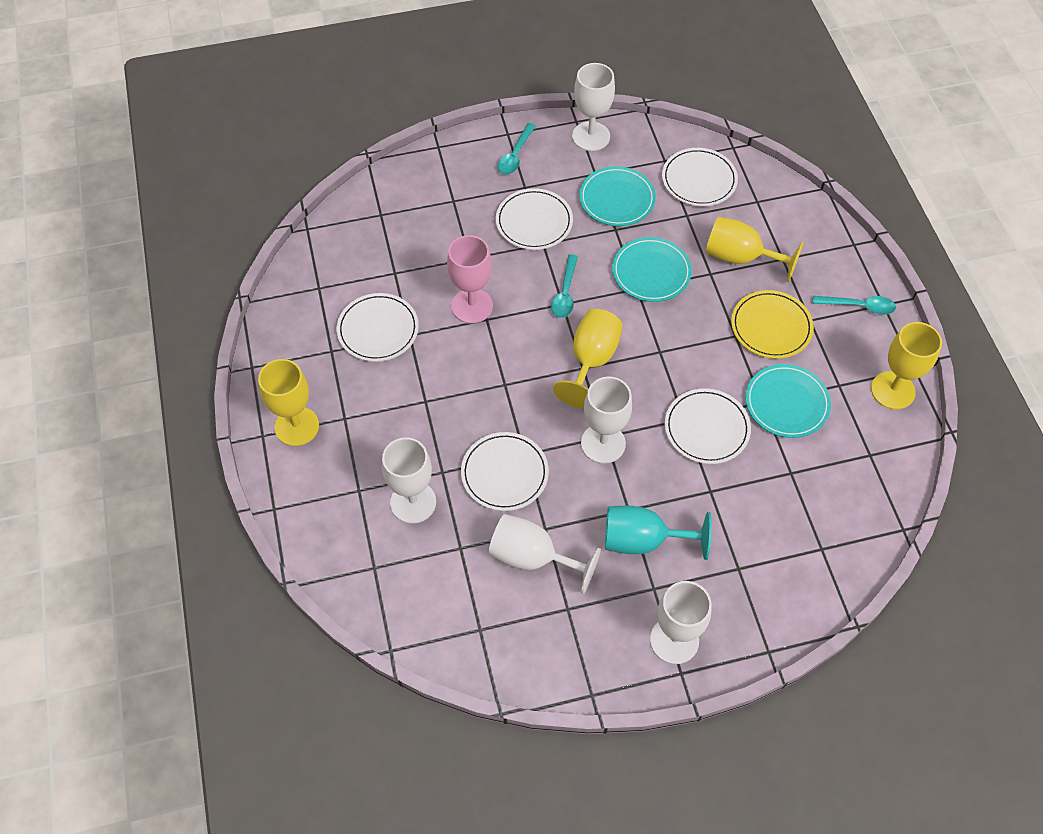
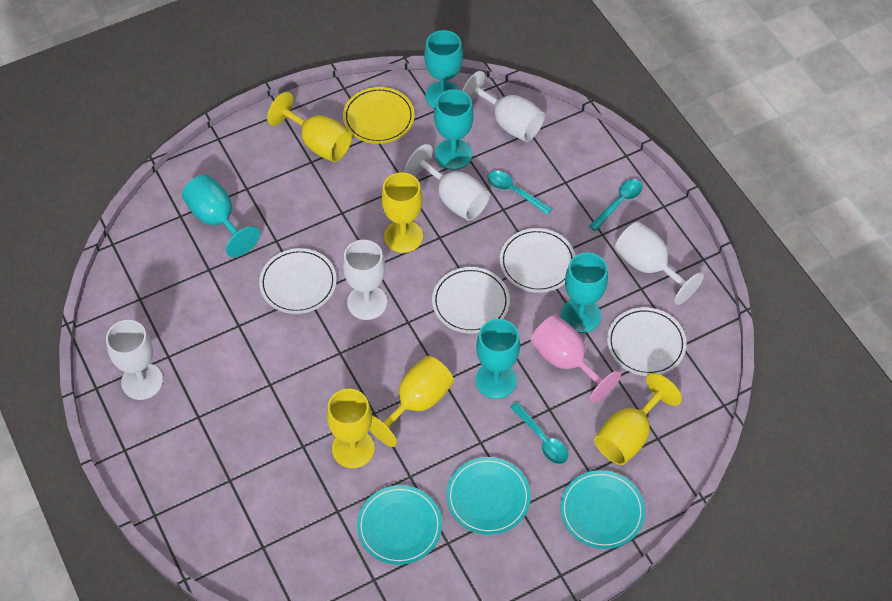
turquoise goblet: 1 -> 5
white plate: 5 -> 4
yellow goblet: 4 -> 5

